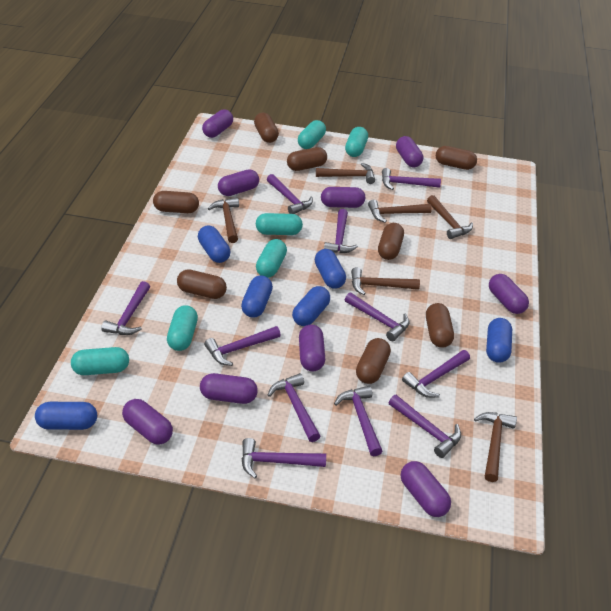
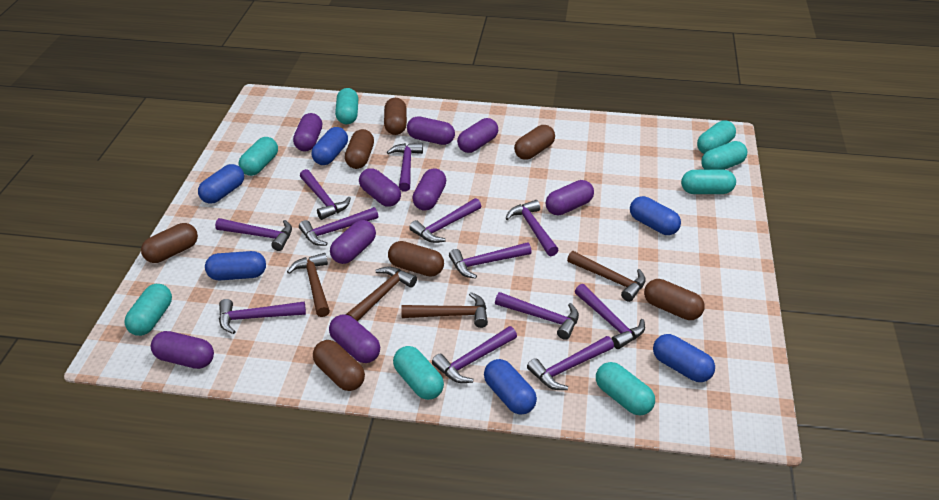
brown capsule: 8 -> 7
brown hammer: 6 -> 4
purple hammer: 11 -> 12
turquoise capsule: 6 -> 8

